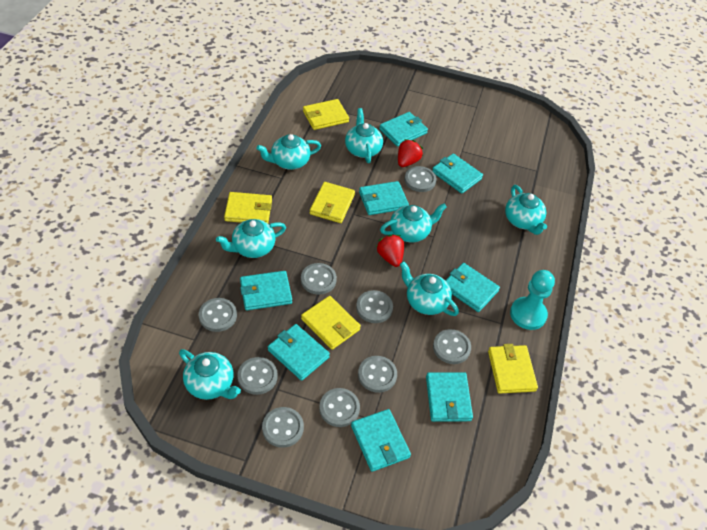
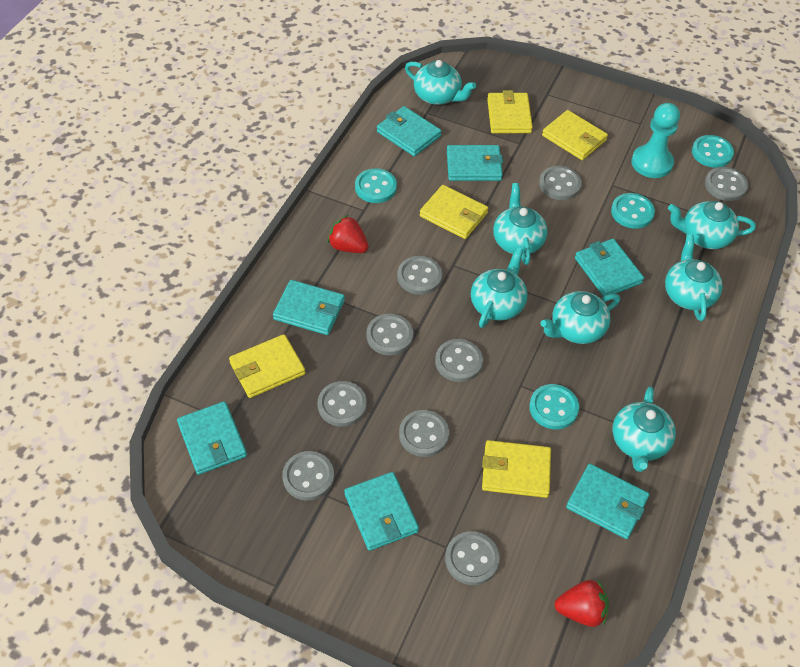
turquoise button: 0 -> 4
turquoise wallet: 8 -> 7

